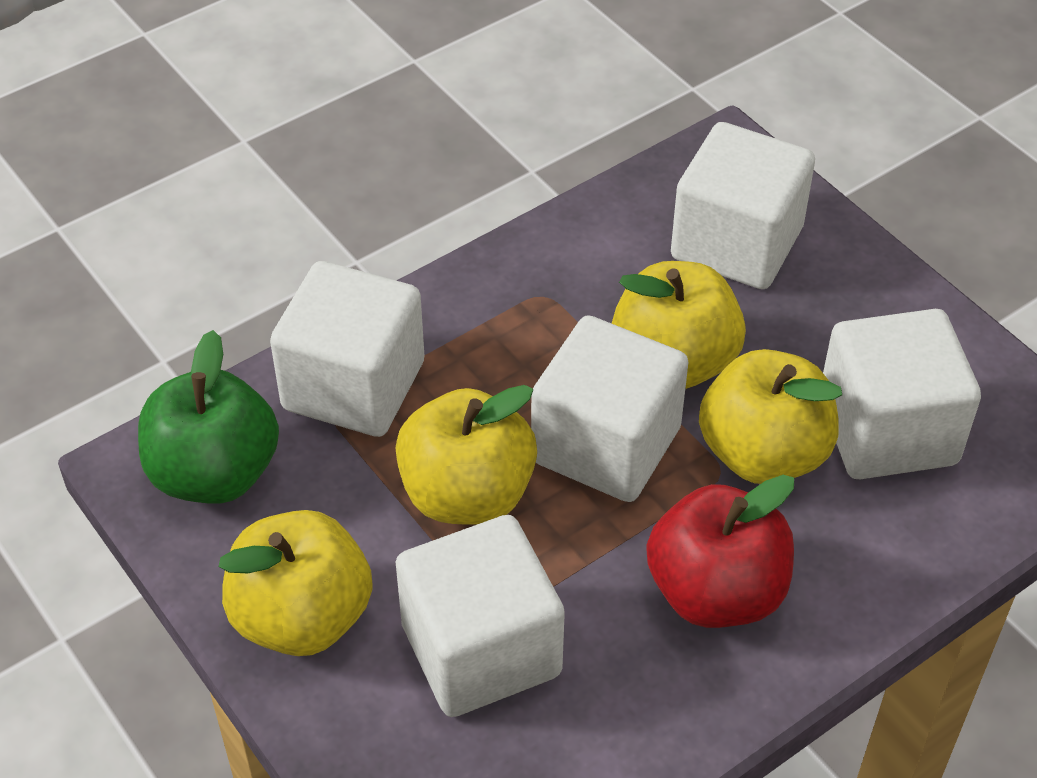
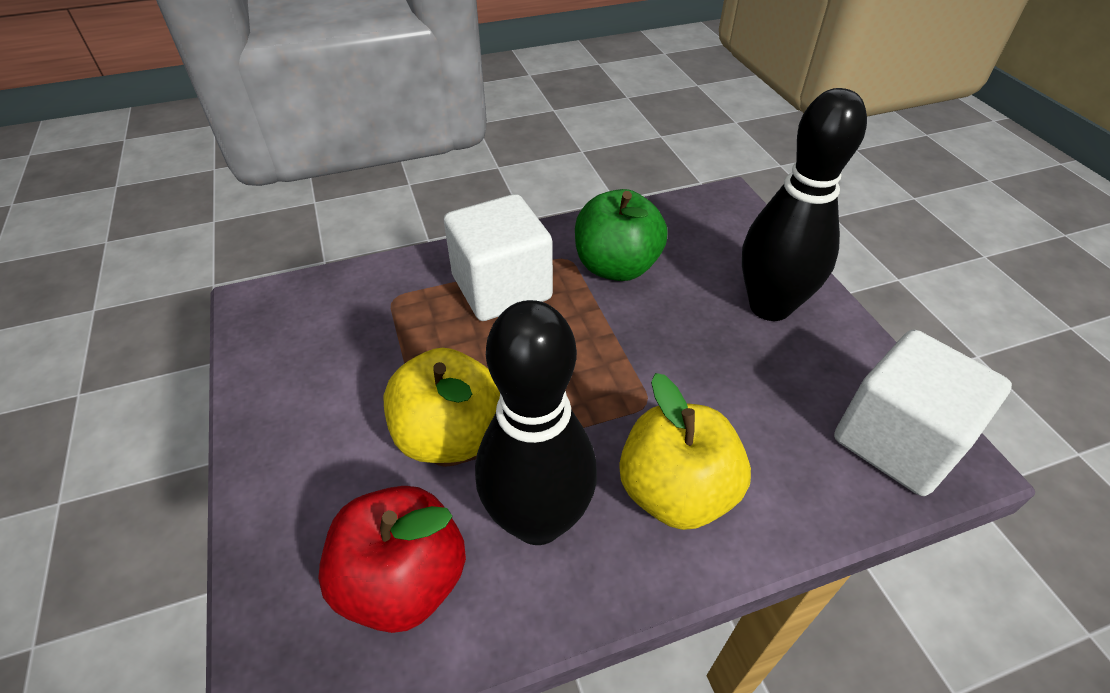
black bowling pin: 0 -> 2
white cube: 5 -> 2
yellow apple: 4 -> 2

